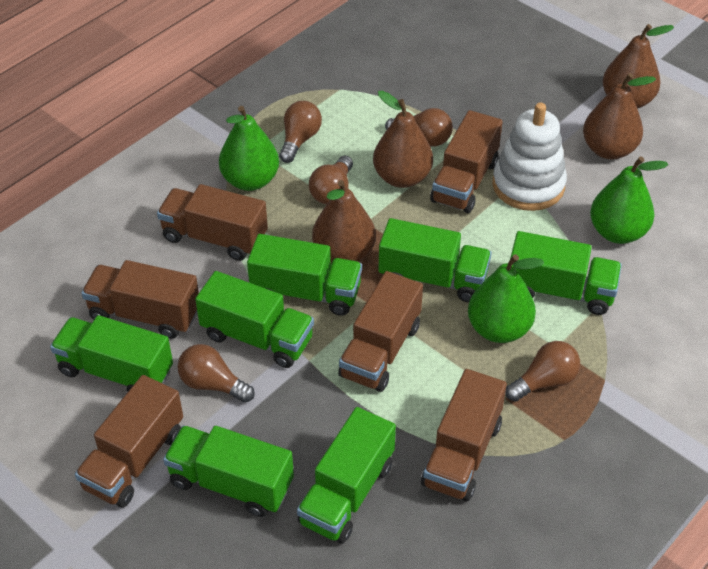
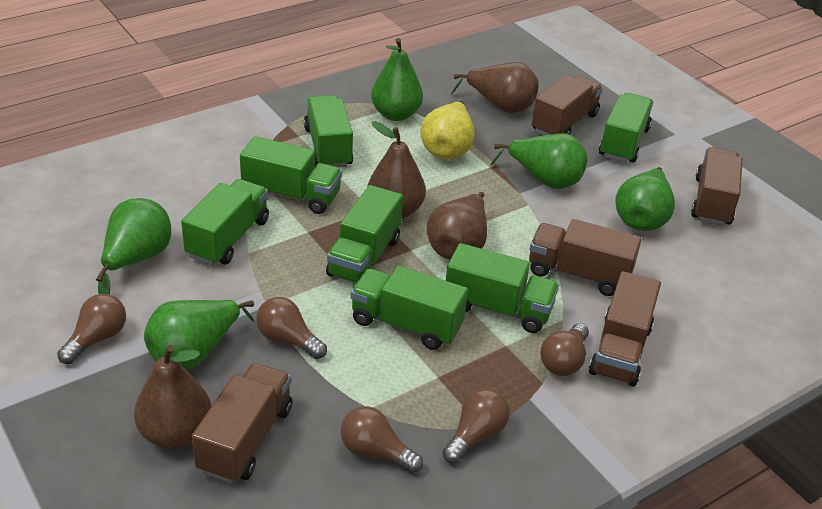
brown truck: 6 -> 5
green pear: 3 -> 5
white stacking toy: 1 -> 0
yellow pear: 0 -> 1

